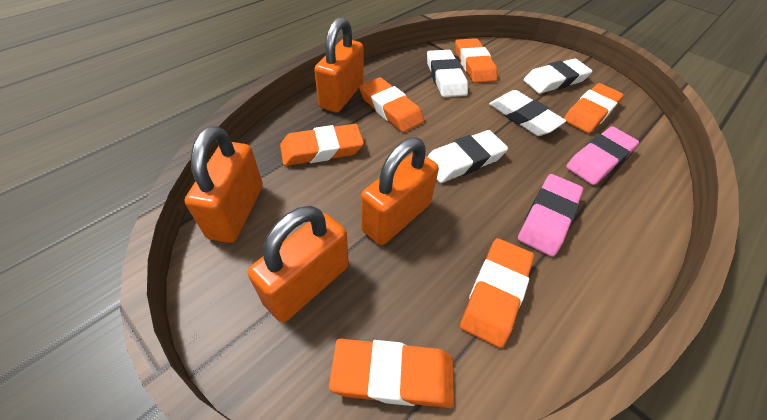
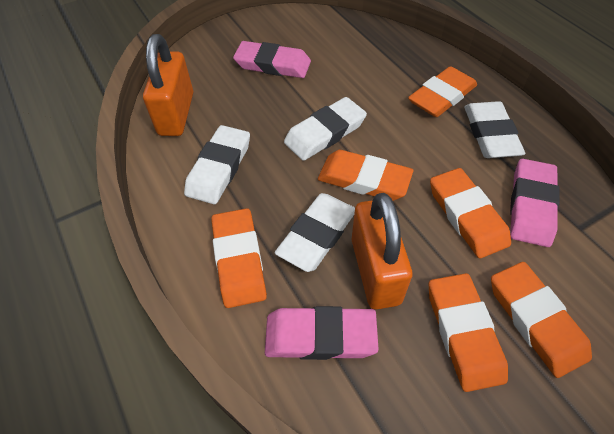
orange padlock: 4 -> 2
pink eraser: 2 -> 3

